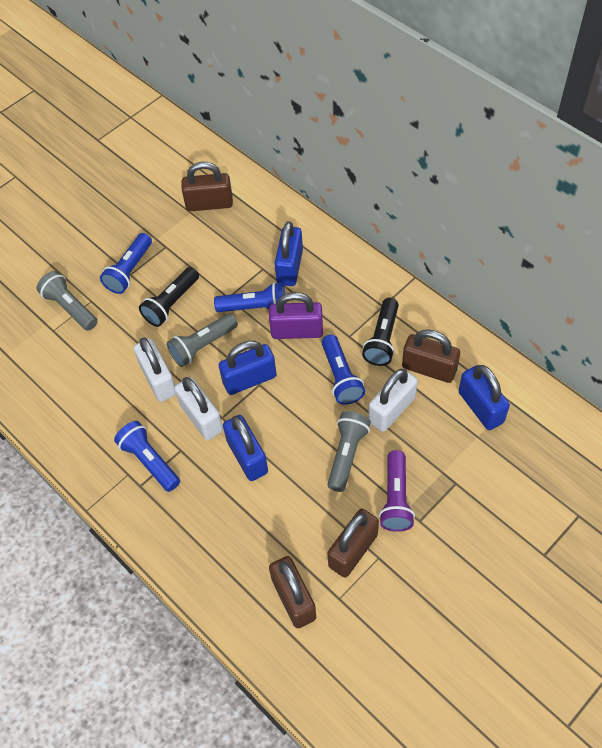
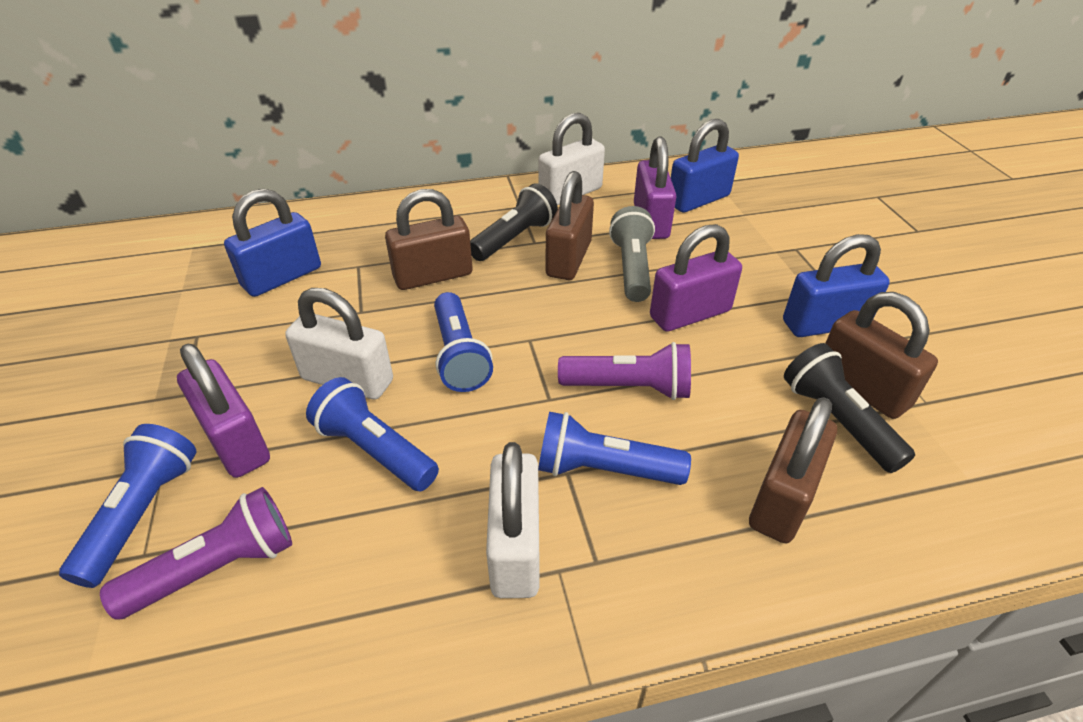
blue padlock: 4 -> 3
grey flashlight: 3 -> 1
purple flashlight: 1 -> 2
purple padlock: 1 -> 3

